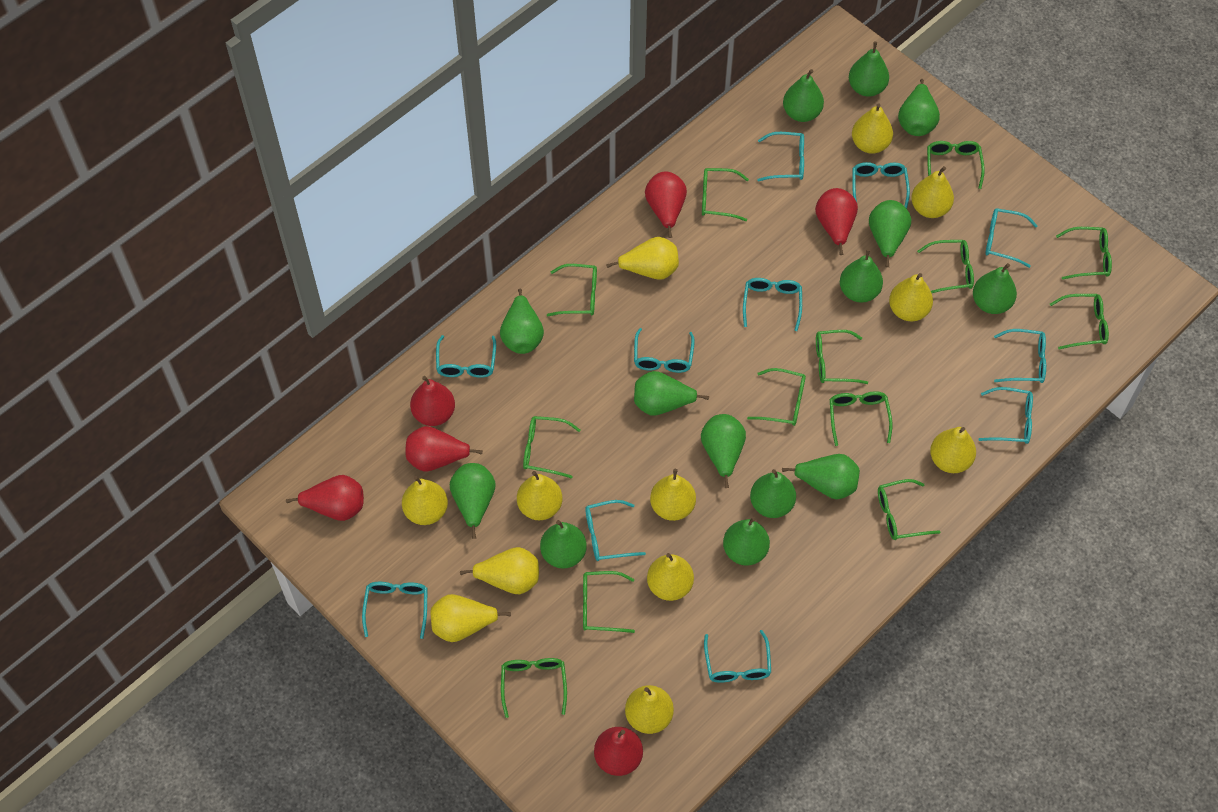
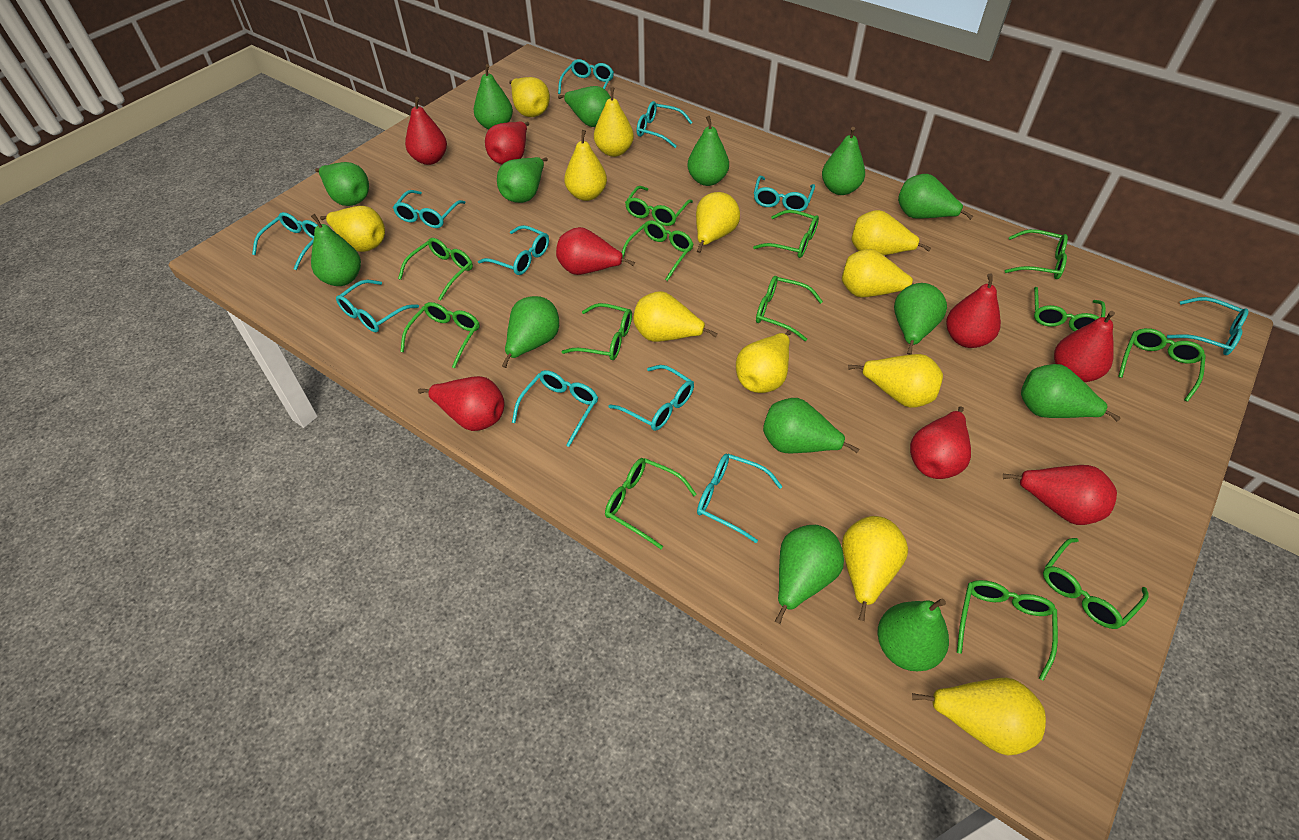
red pear: 6 -> 8

